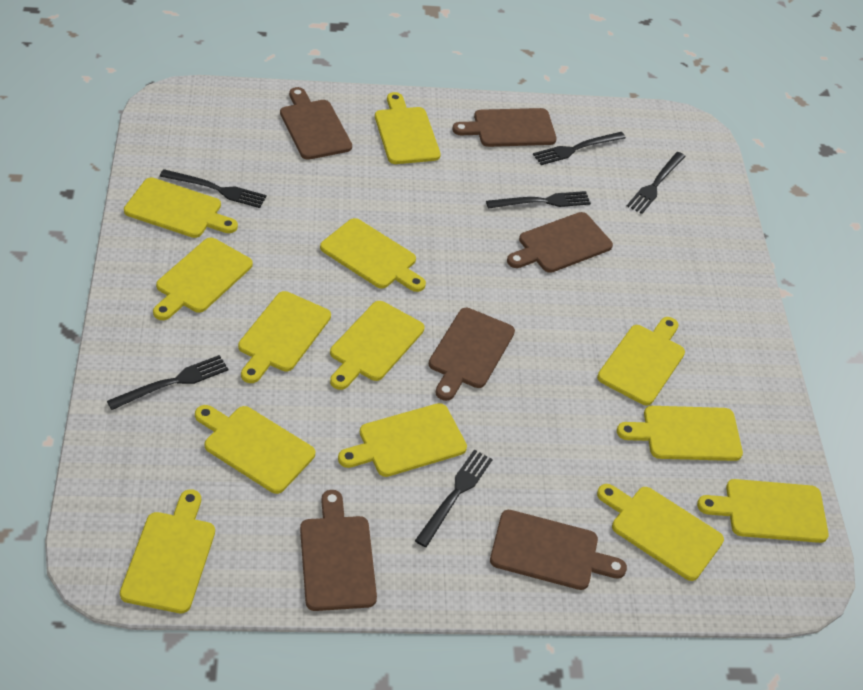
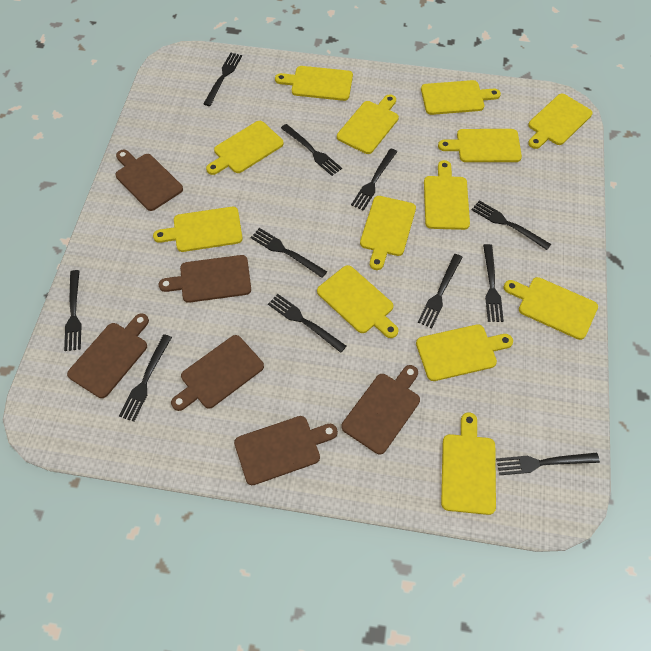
black fork: 6 -> 11

